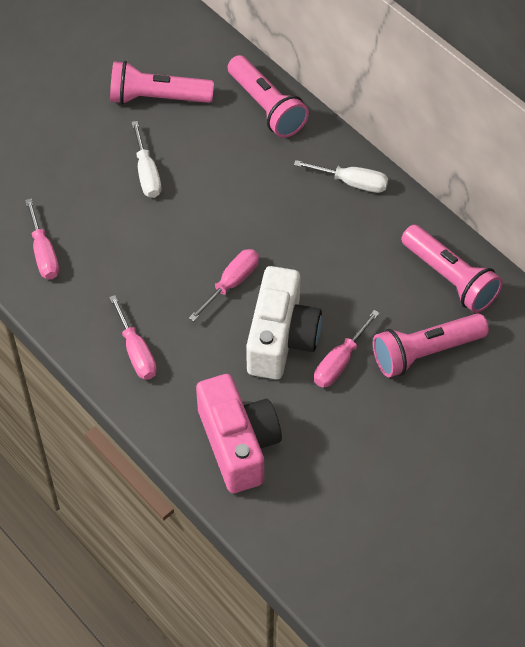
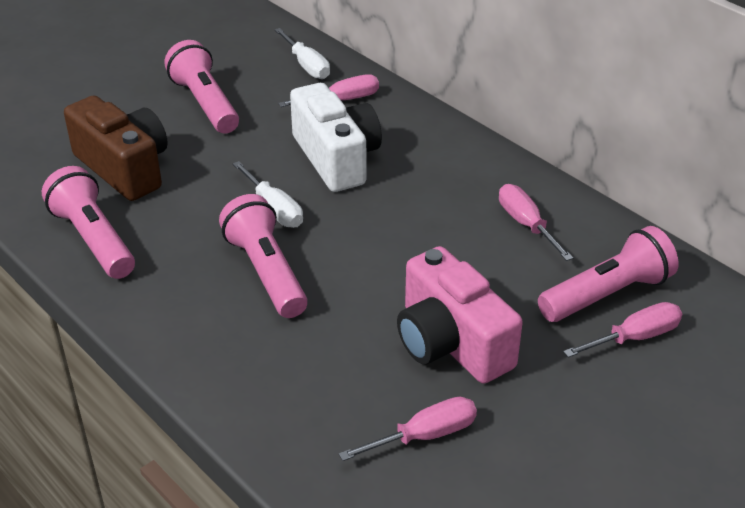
brown camera: 0 -> 1

